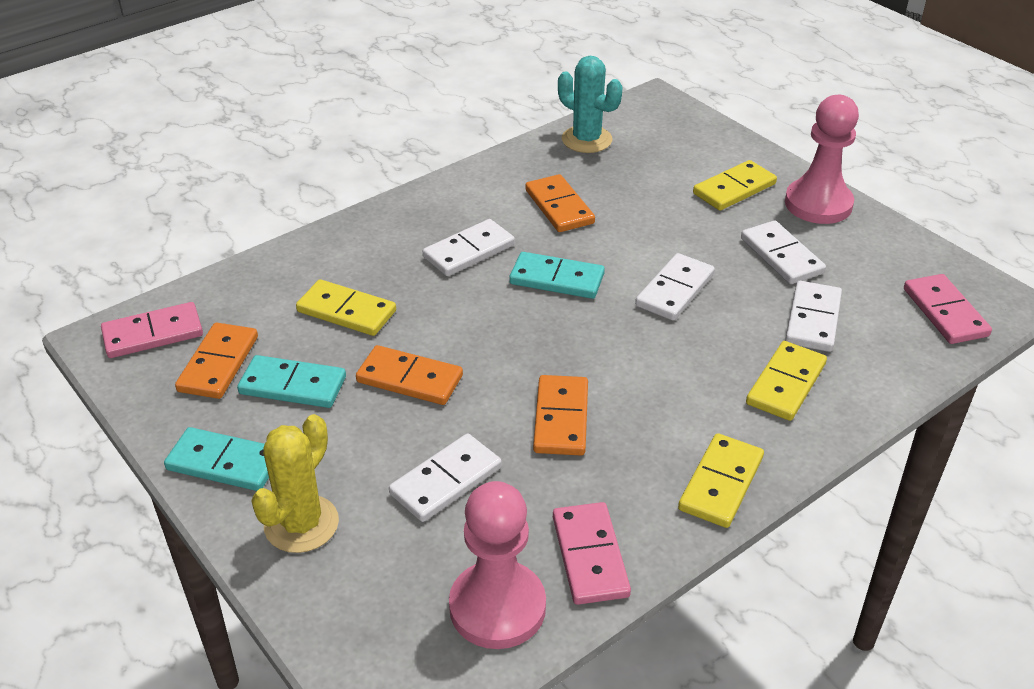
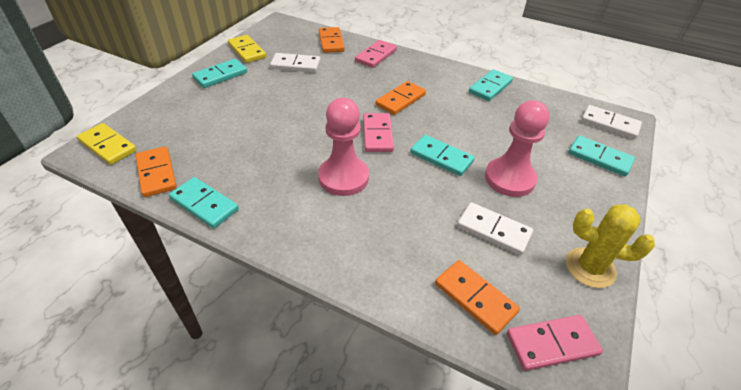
turquoise cactus: 1 -> 0
turquoise domino: 3 -> 5
white domino: 5 -> 3
yellow domino: 4 -> 2

